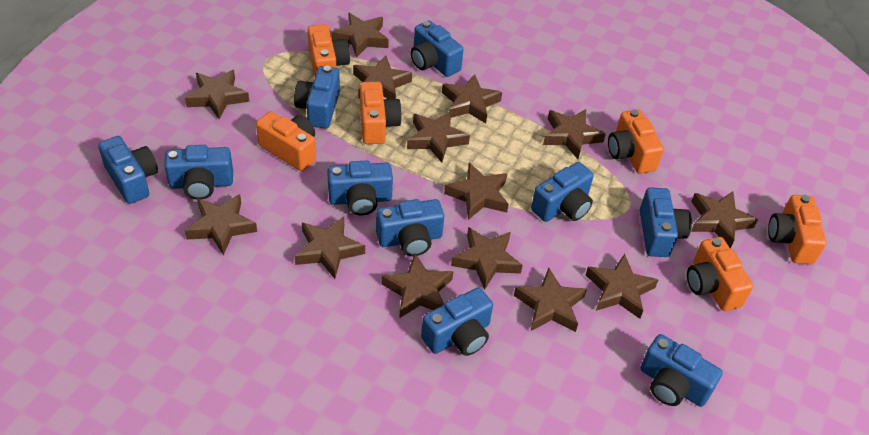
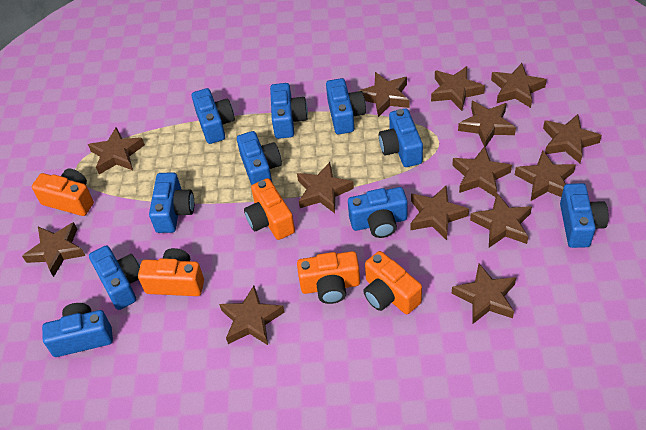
orange camera: 6 -> 5

